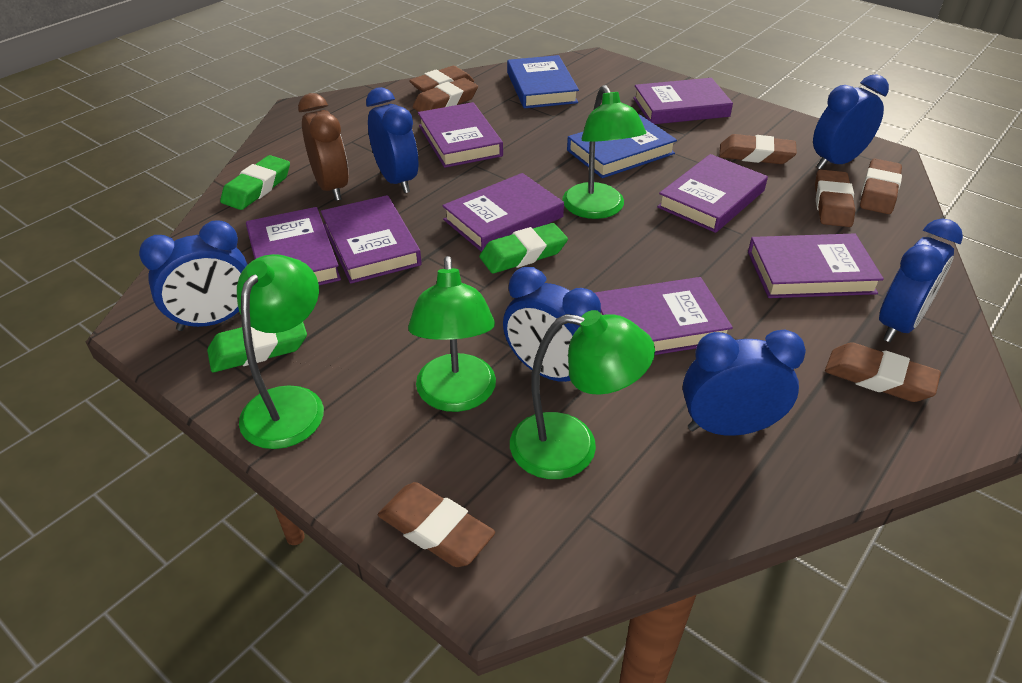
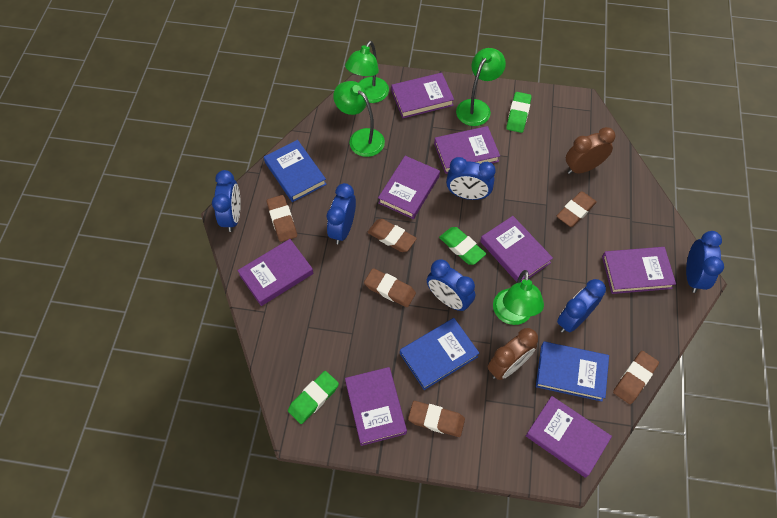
blue book: 2 -> 3
brown clock: 1 -> 2
brown eraser: 7 -> 6

